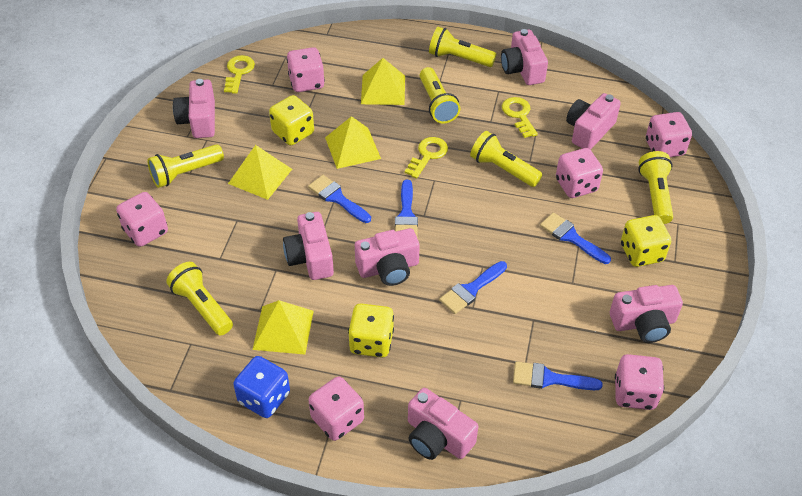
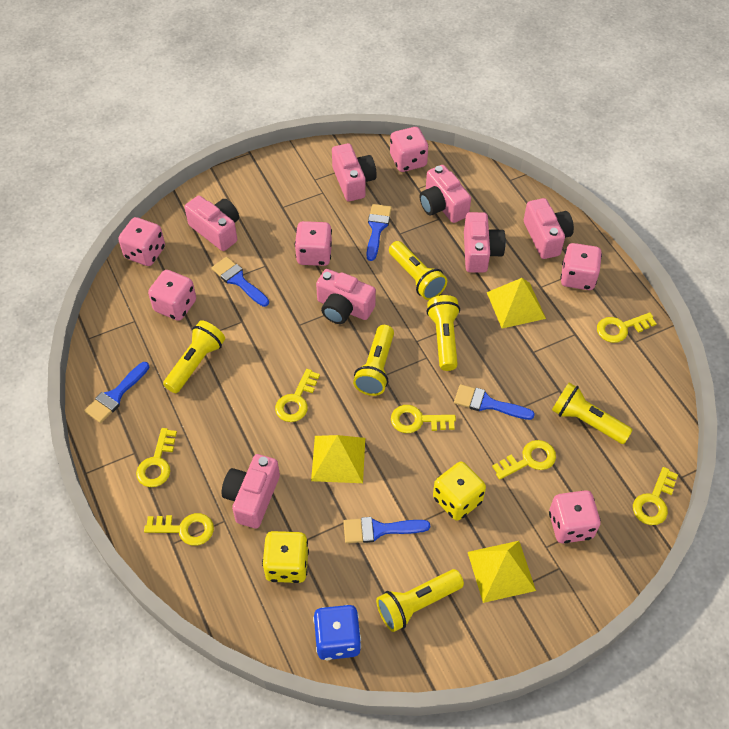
yellow dice: 3 -> 2
yellow key: 3 -> 7
yellow pyramid: 4 -> 3

